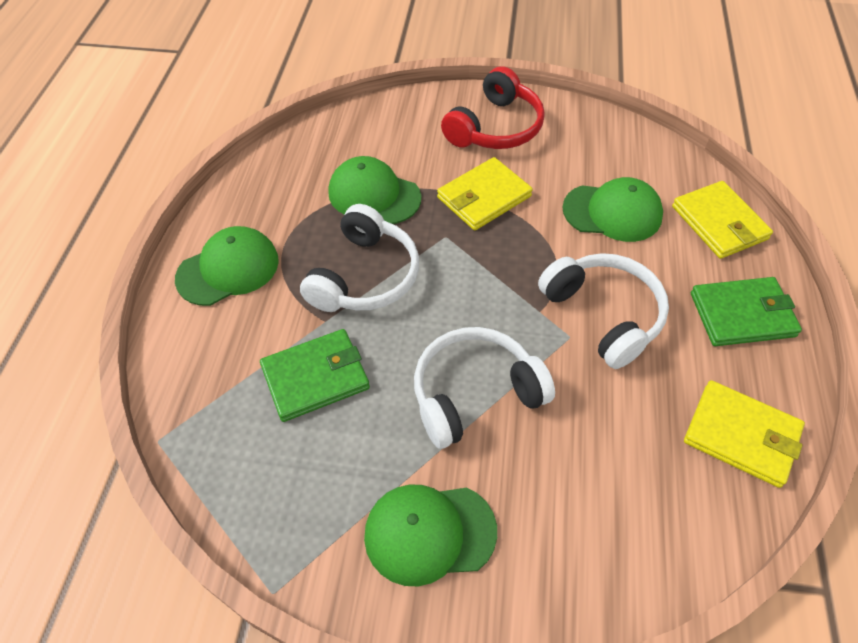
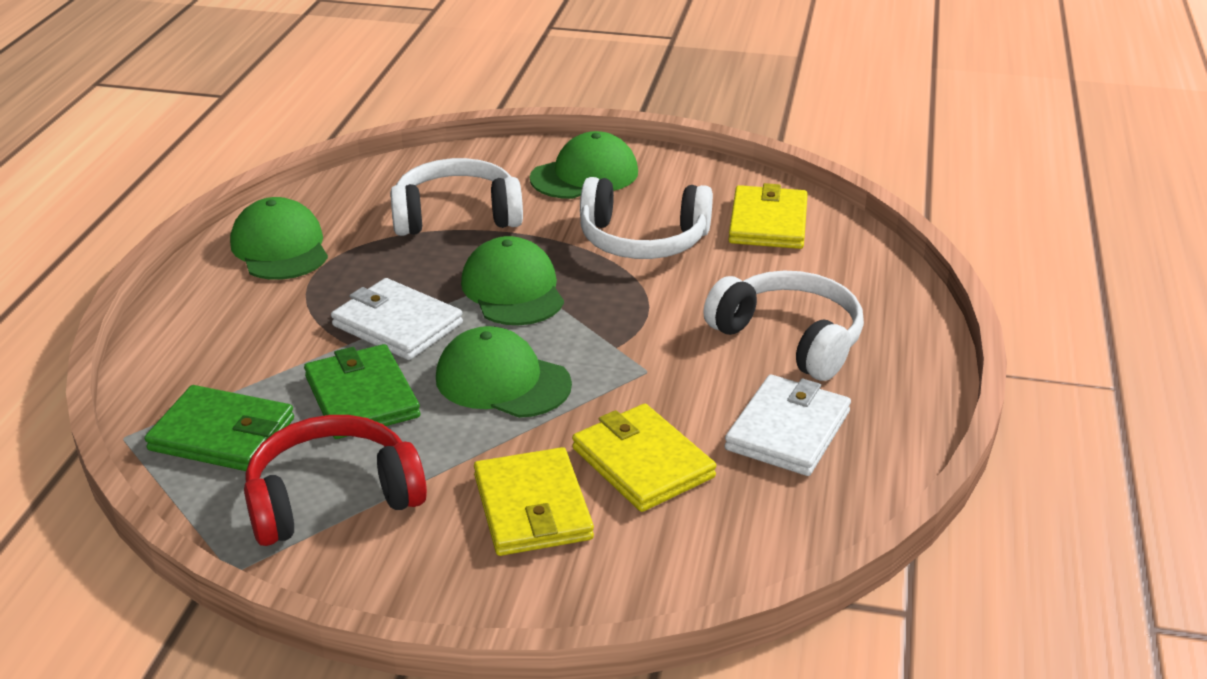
white wallet: 0 -> 2

